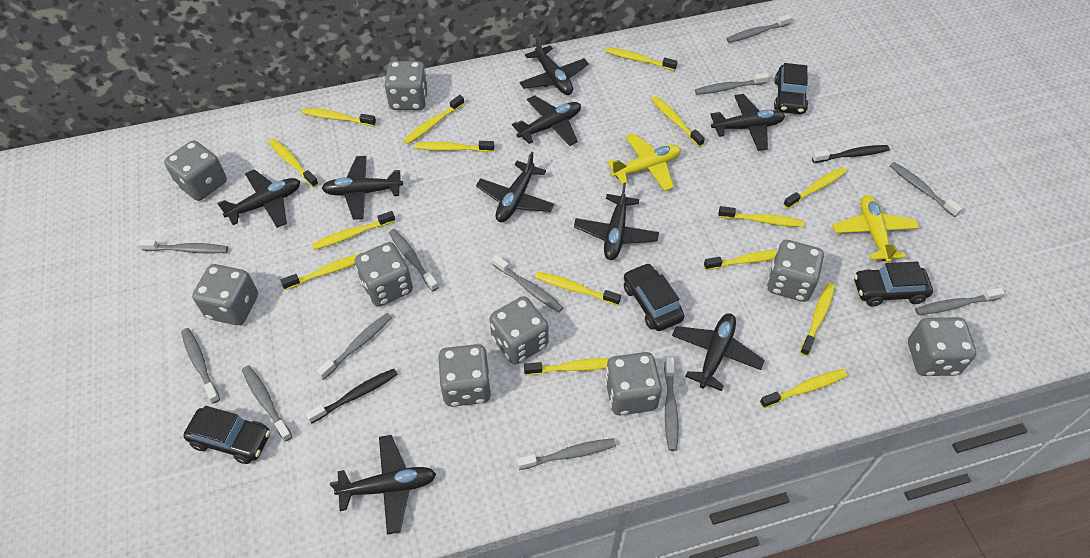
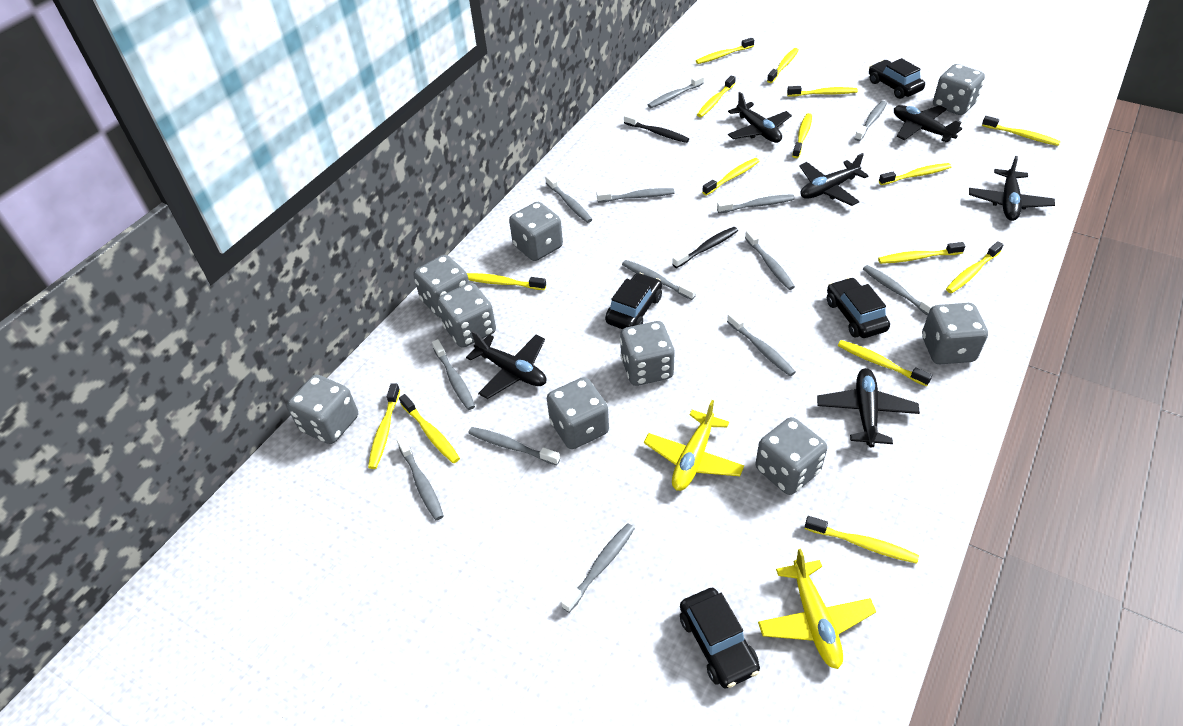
black plane: 9 -> 6
grey toothbrush: 12 -> 13

